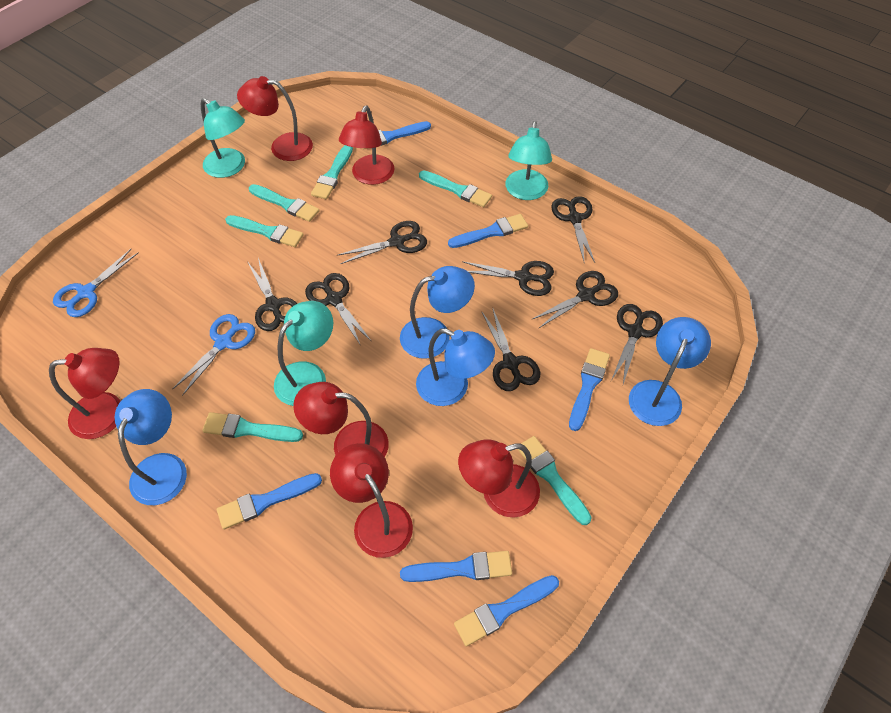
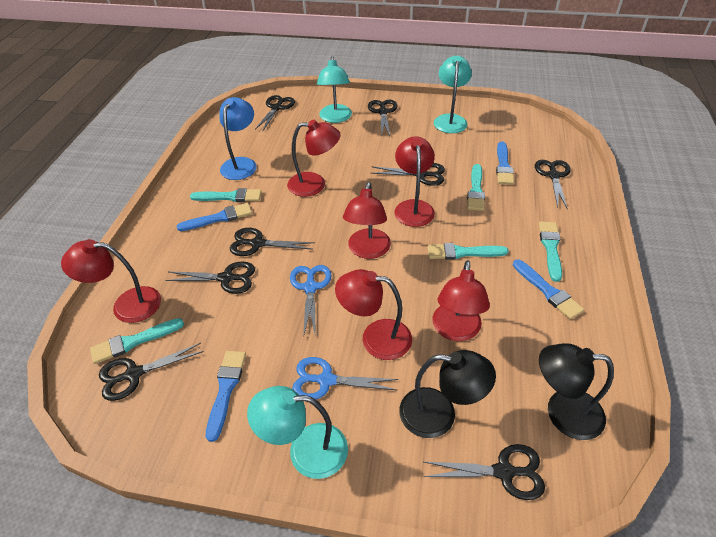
black lamp: 0 -> 2
blue brush: 6 -> 4
blue lamp: 4 -> 1
turquoise brush: 6 -> 5

